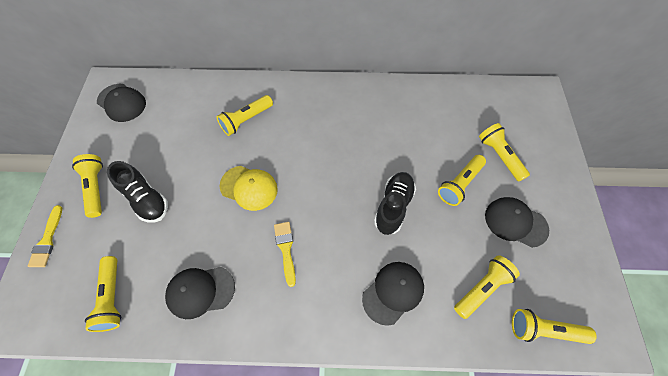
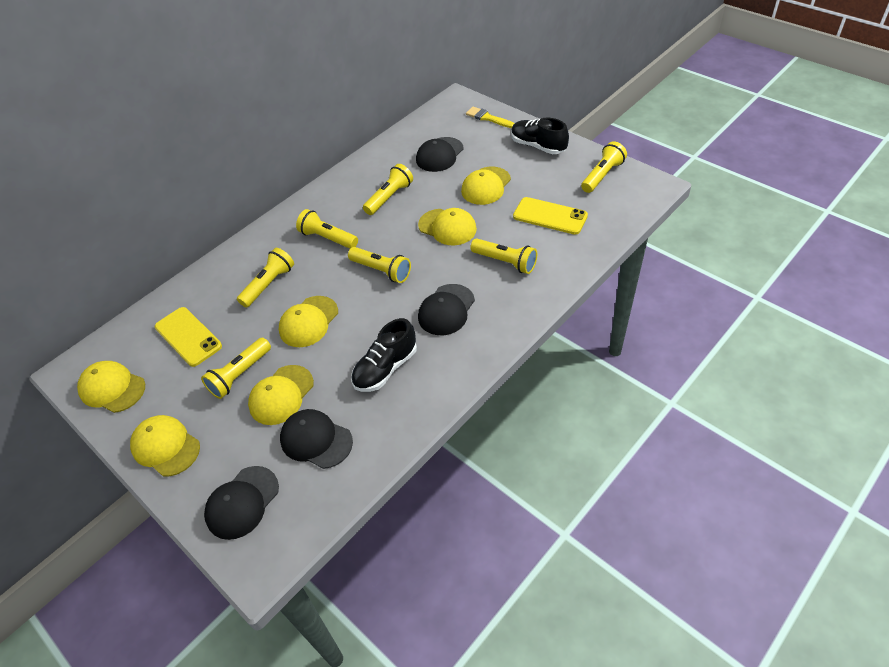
yellow brush: 2 -> 1
yellow cap: 1 -> 6
yellow phone: 0 -> 2

